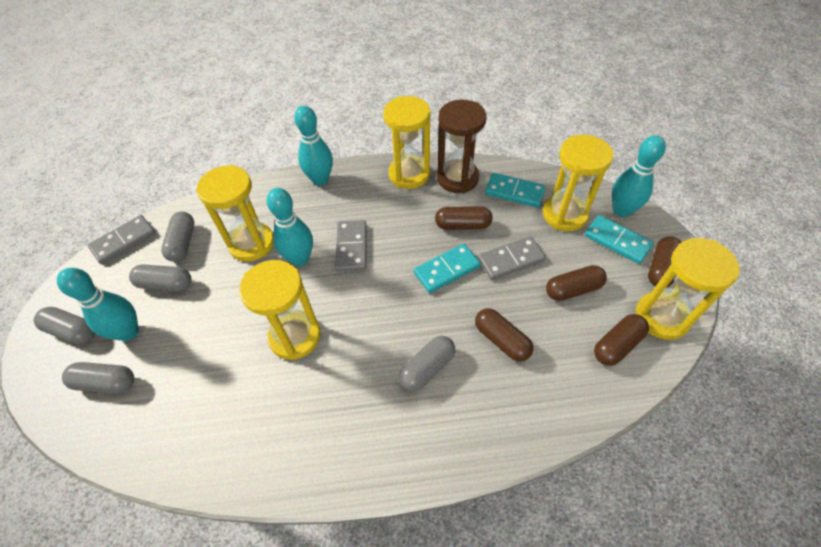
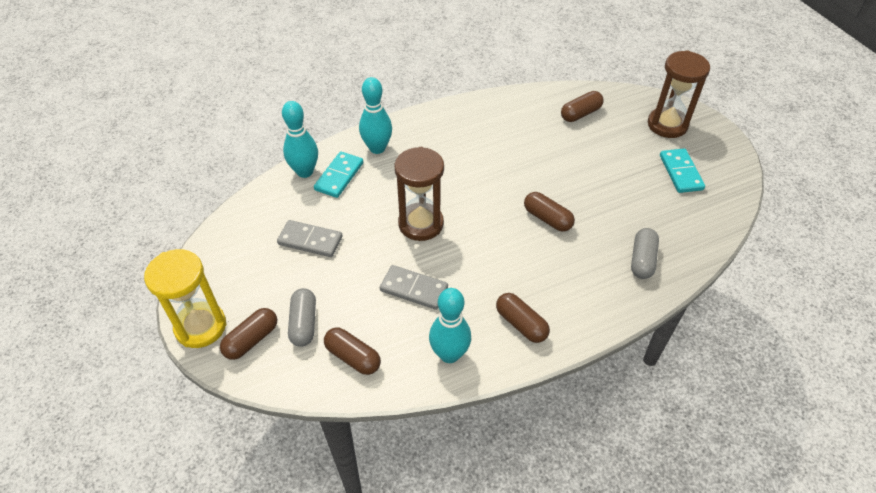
brown hourglass: 1 -> 2
grey capsule: 5 -> 2
grey domino: 3 -> 2
turquoise bowling pin: 4 -> 3
turquoise domino: 3 -> 2
yellow hourglass: 5 -> 1

